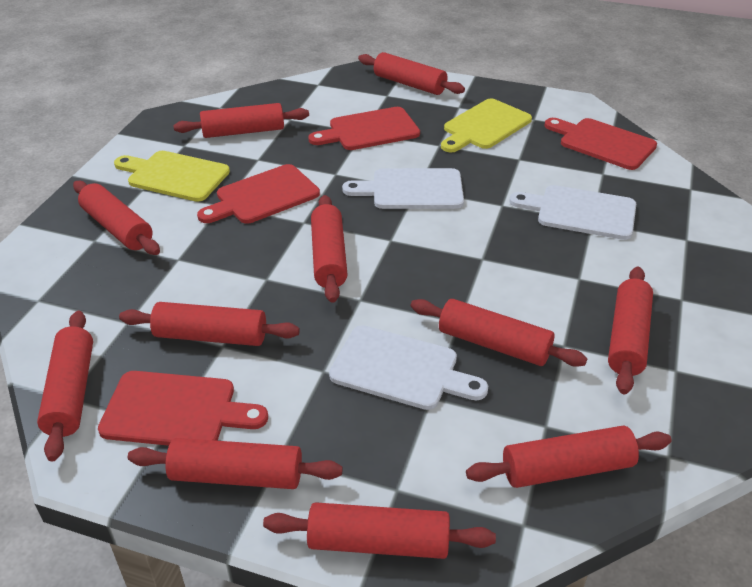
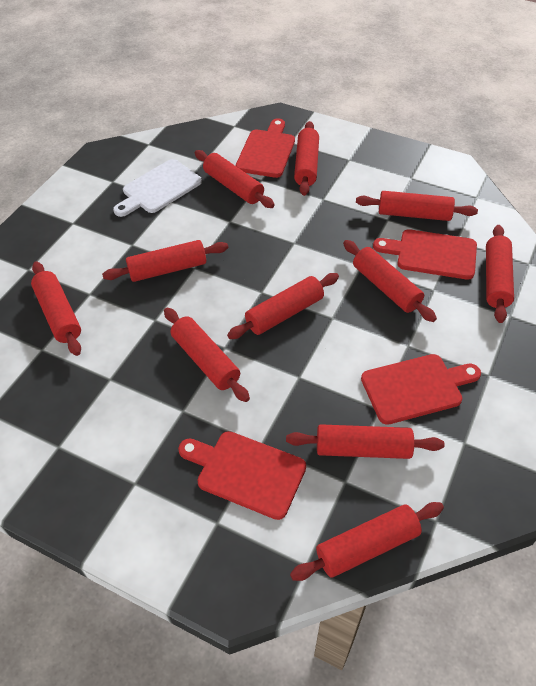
white cutting board: 3 -> 1
yellow cutting board: 2 -> 0

